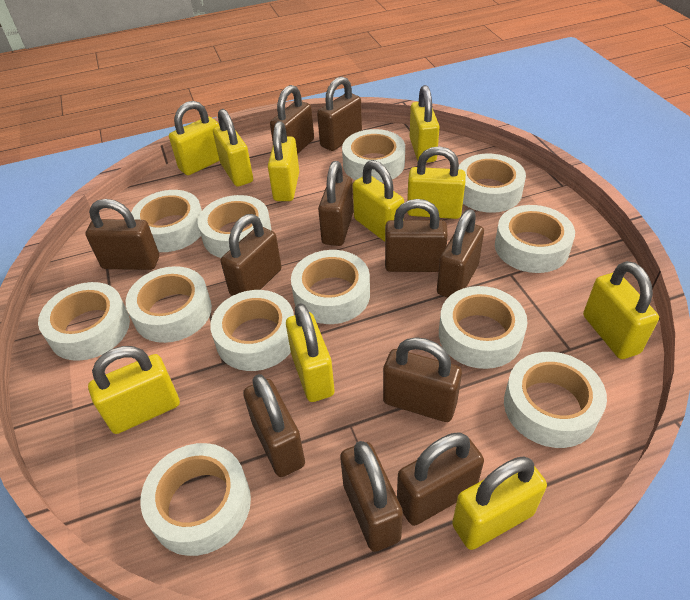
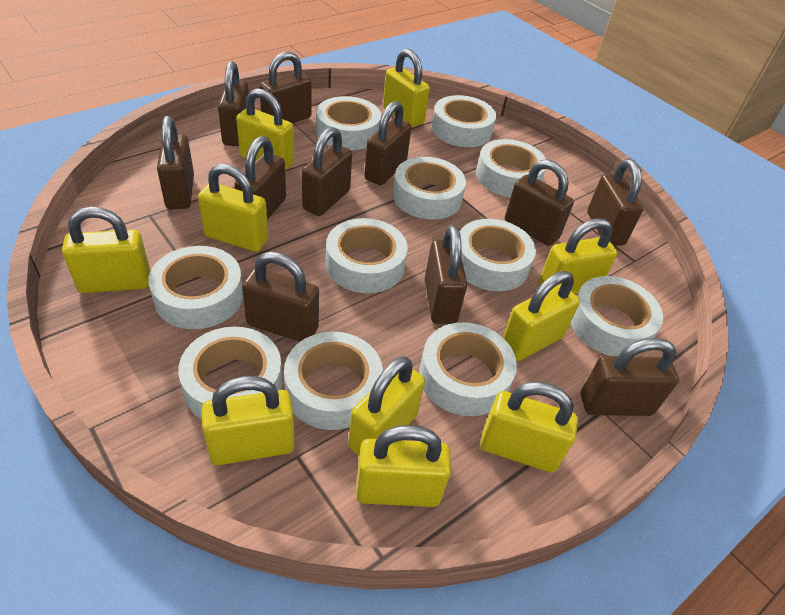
white tape: 12 -> 11

